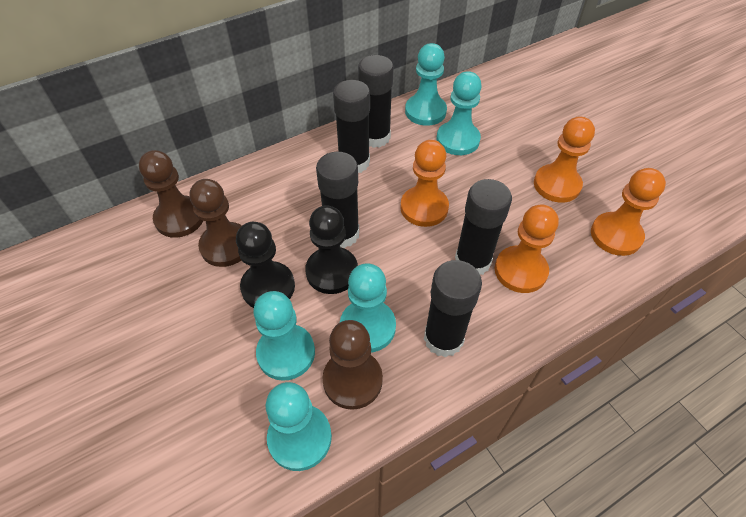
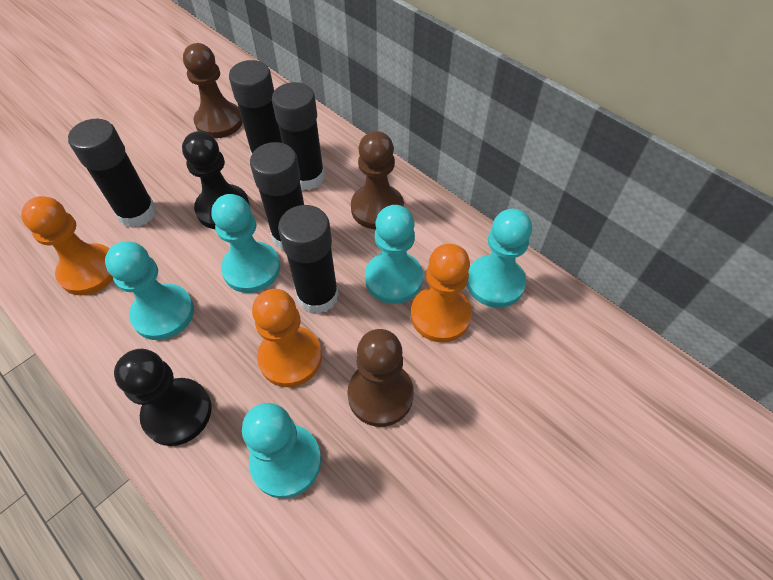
orange pawn: 4 -> 3

